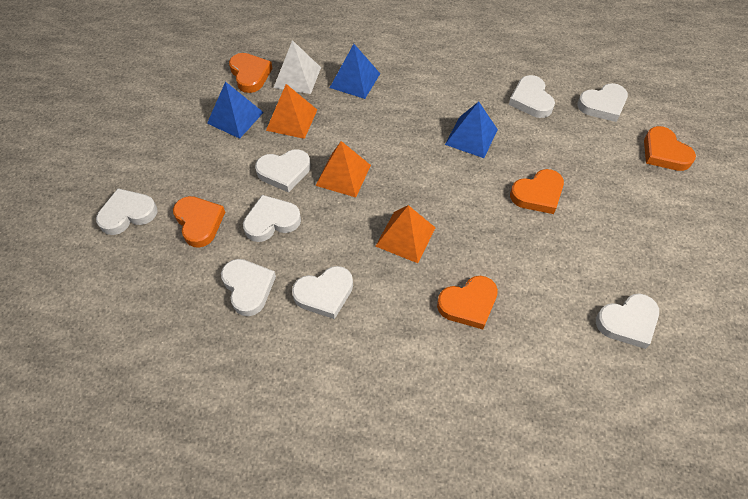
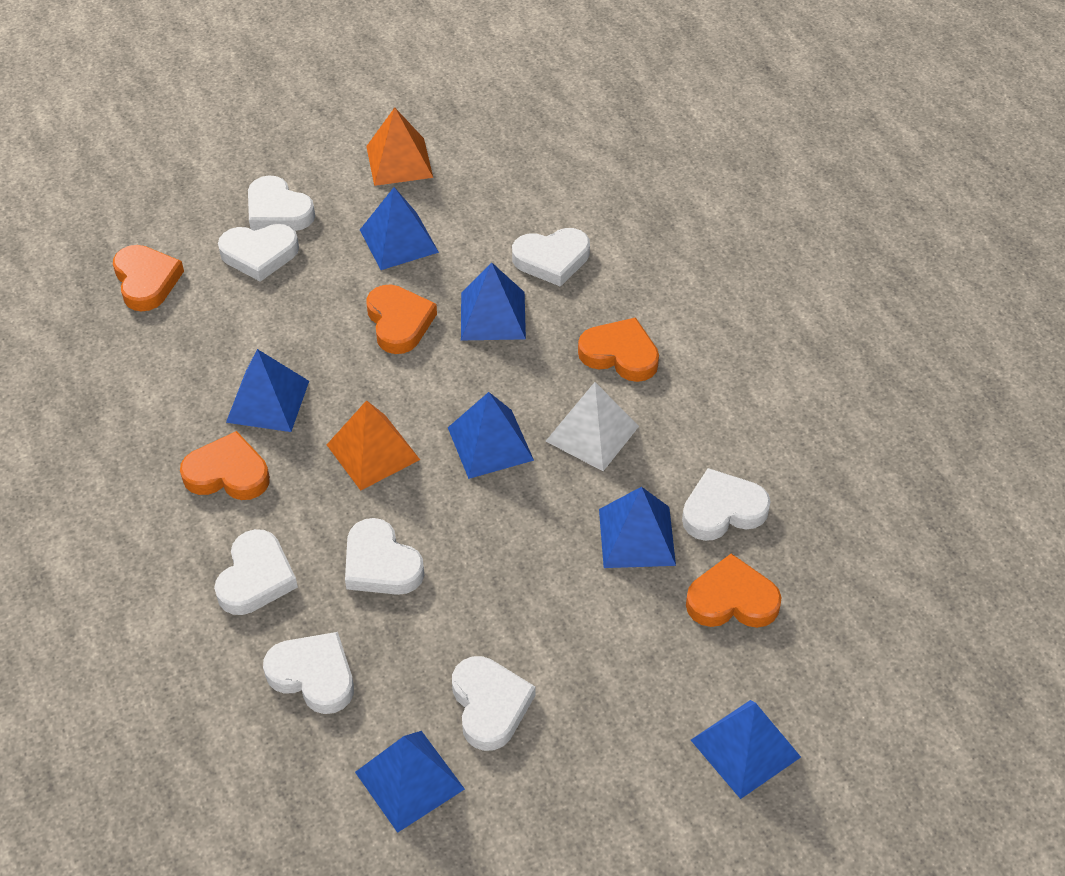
blue pyramid: 3 -> 7
orange pyramid: 3 -> 2

